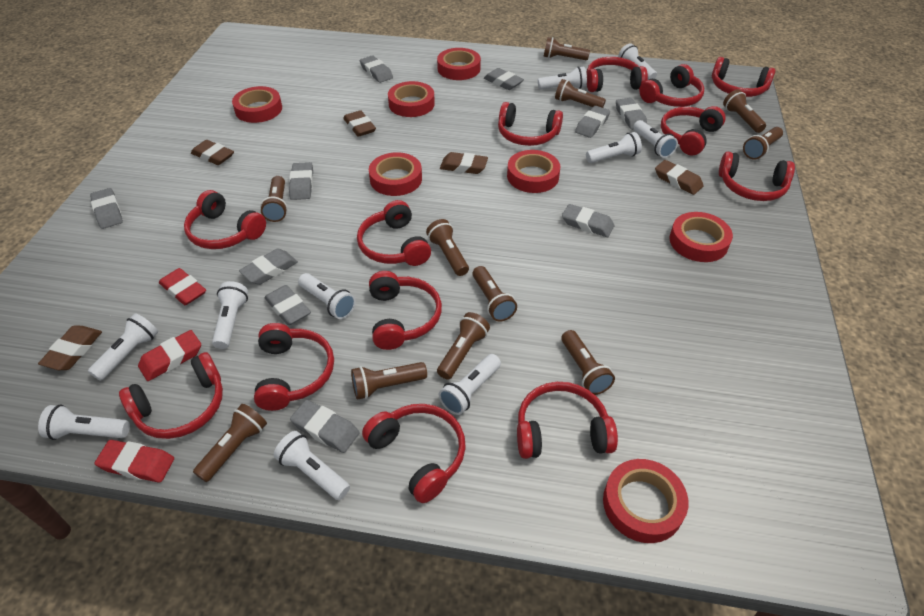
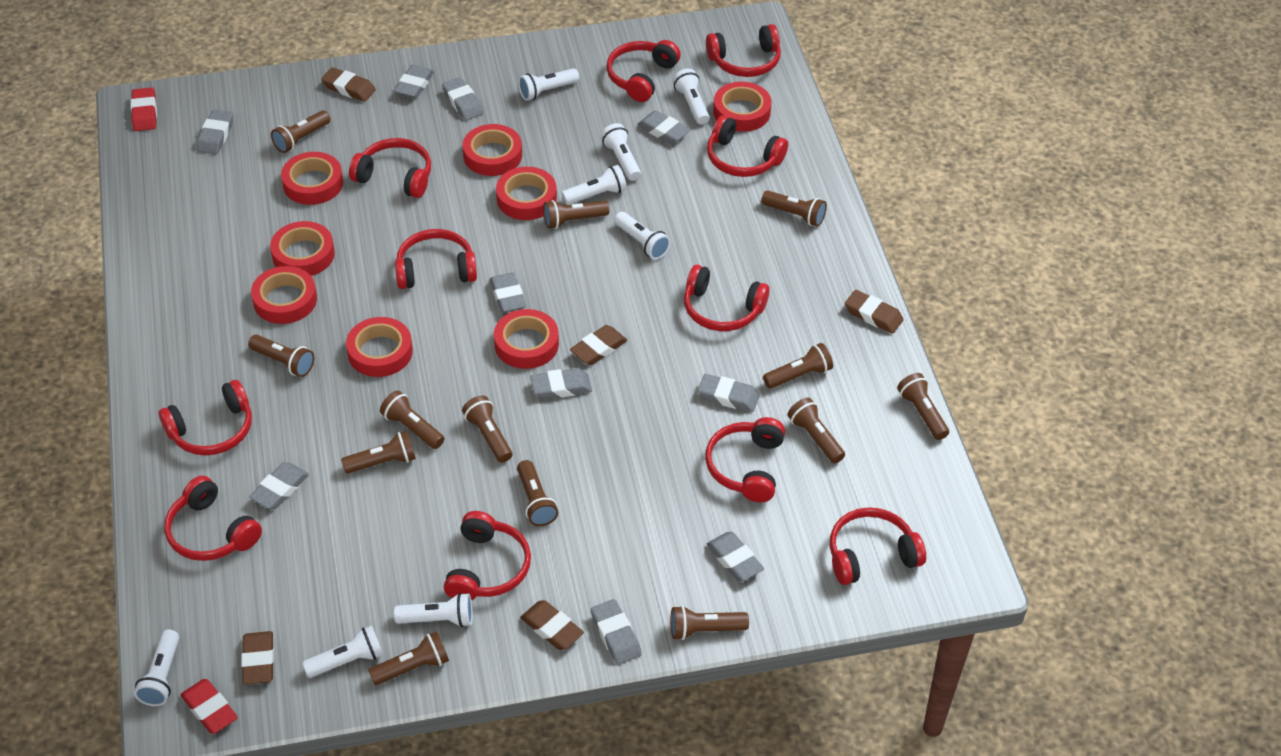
brown flashlight: 11 -> 13
red eraser: 3 -> 2
red headphones: 13 -> 11
red tape: 7 -> 8
white flashlight: 10 -> 8

